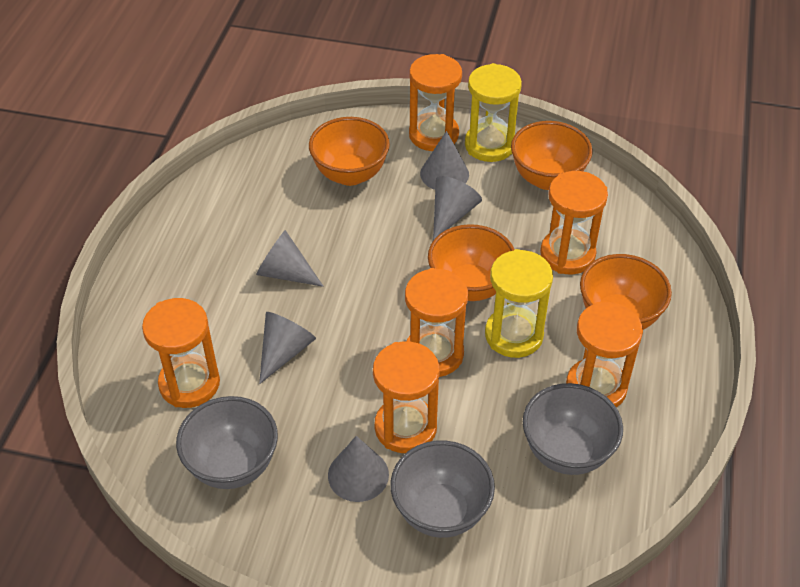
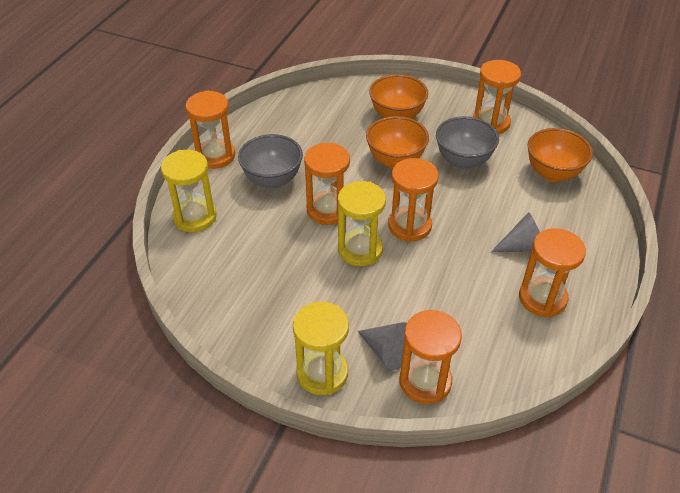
grey bowl: 3 -> 2
grey cone: 5 -> 2
orange bowl: 4 -> 3
yellow hourglass: 2 -> 3

